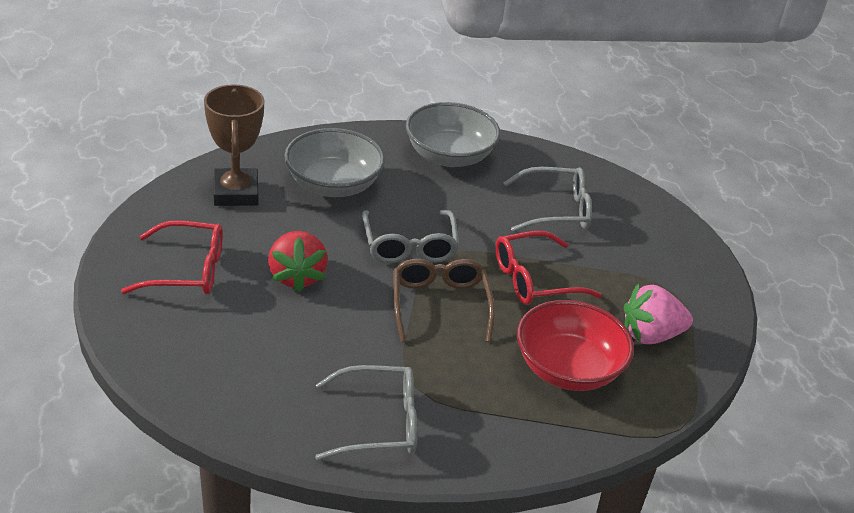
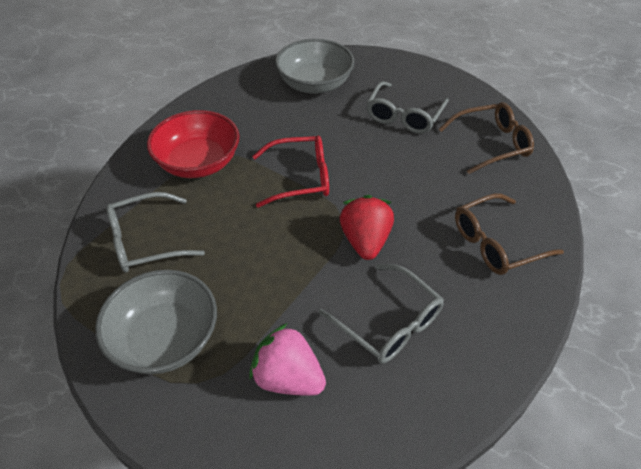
brown glasses: 1 -> 2
brown trophy: 1 -> 0
red glasses: 2 -> 1

